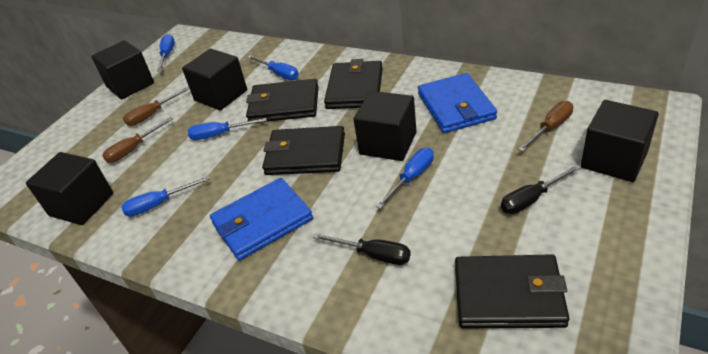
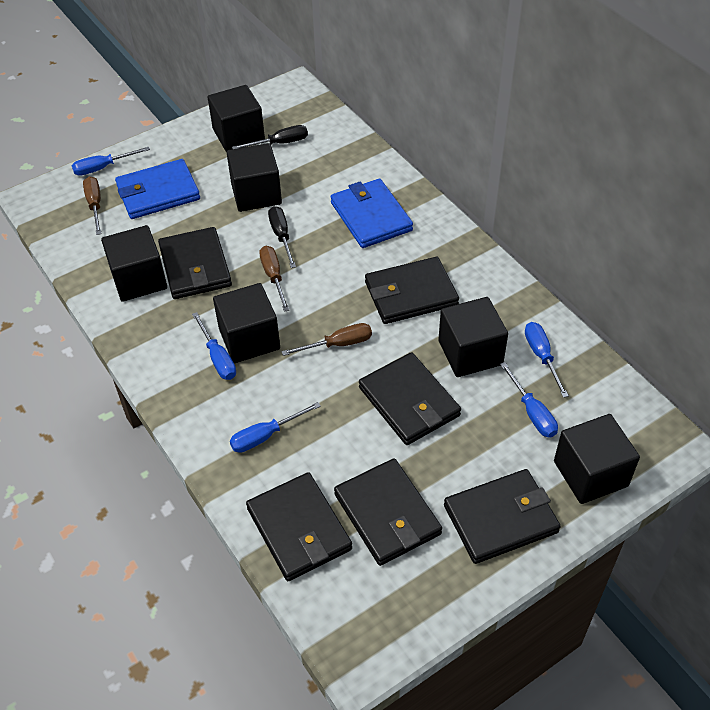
black cube: 5 -> 6
black wallet: 4 -> 6

